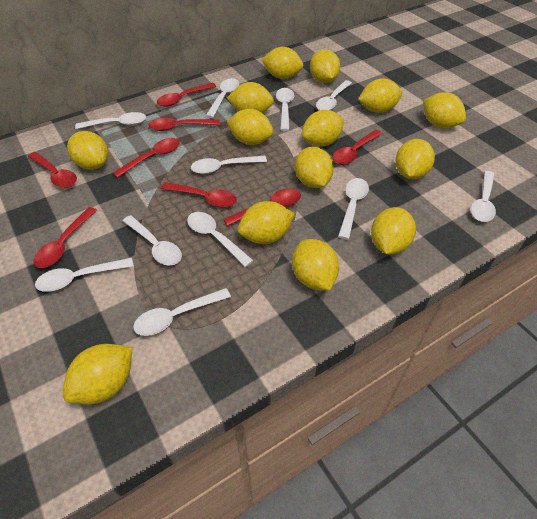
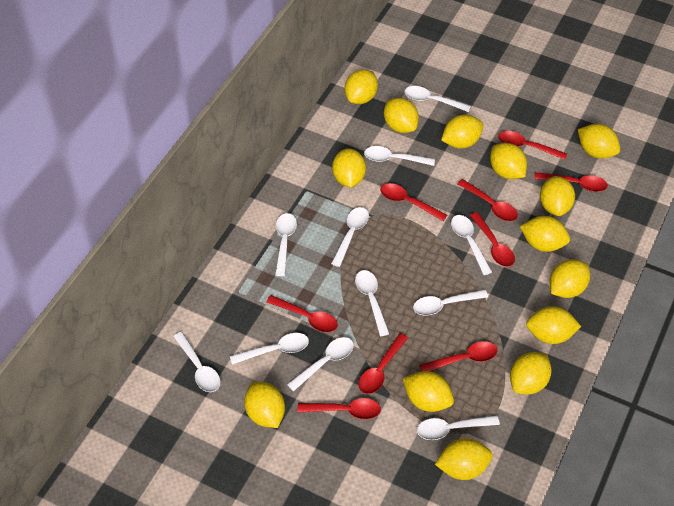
red spoon: 8 -> 9

